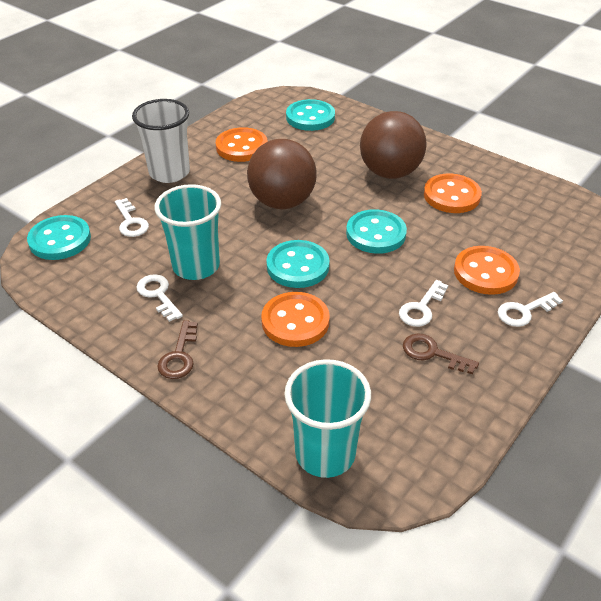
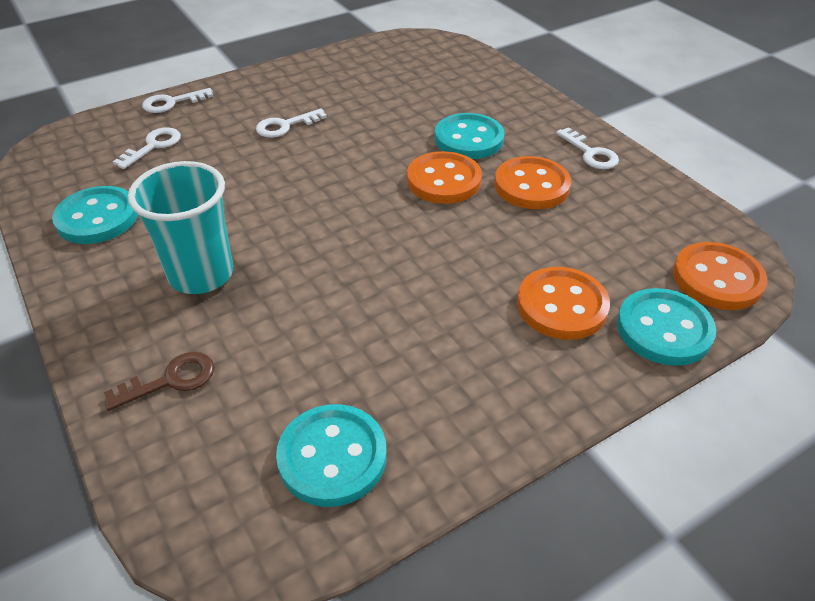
brown ball: 2 -> 0
brown key: 2 -> 1
turquoise cup: 2 -> 1
white cup: 1 -> 0

